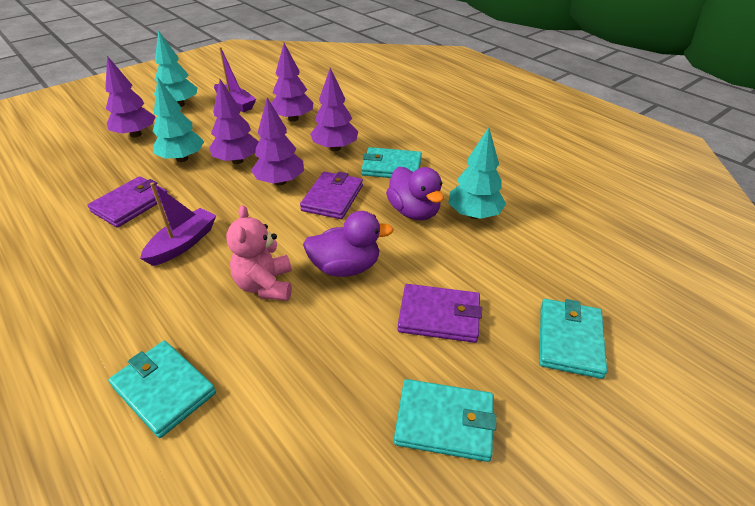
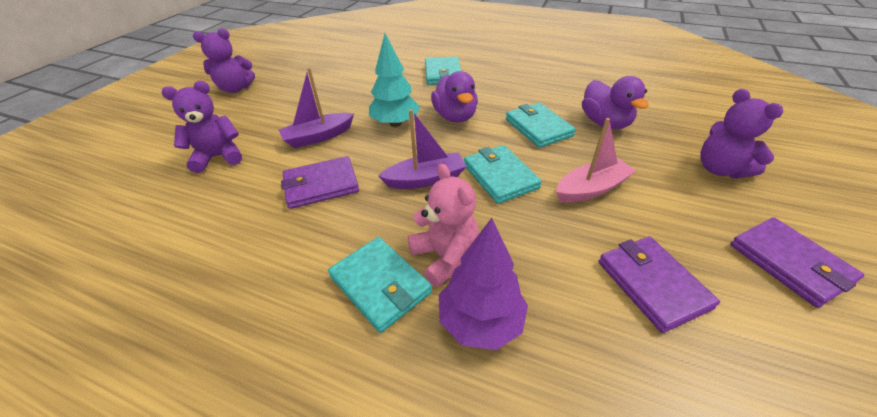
pink boat: 0 -> 1
purple teddy bear: 0 -> 3
purple tree: 5 -> 1
turquoise tree: 3 -> 1

